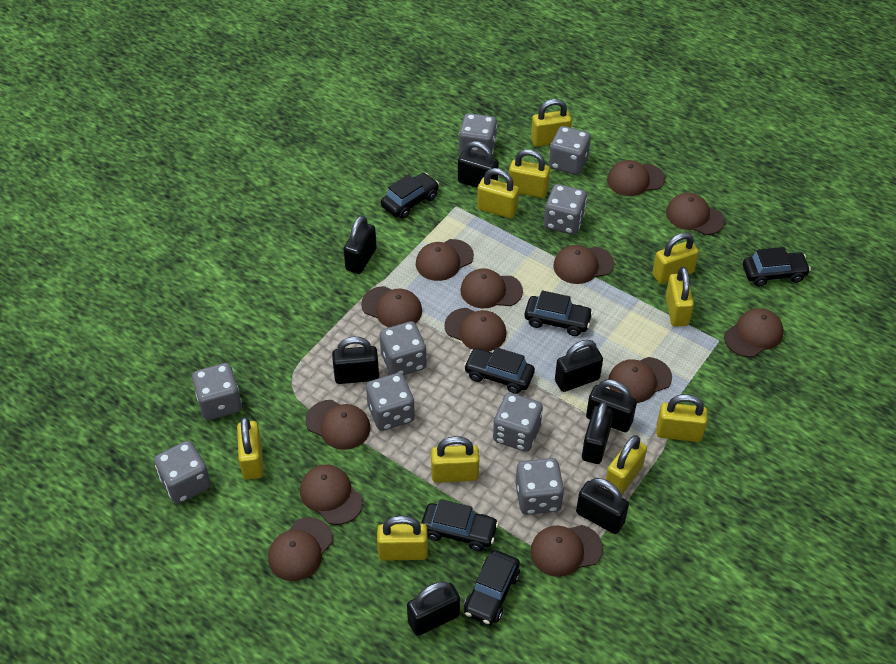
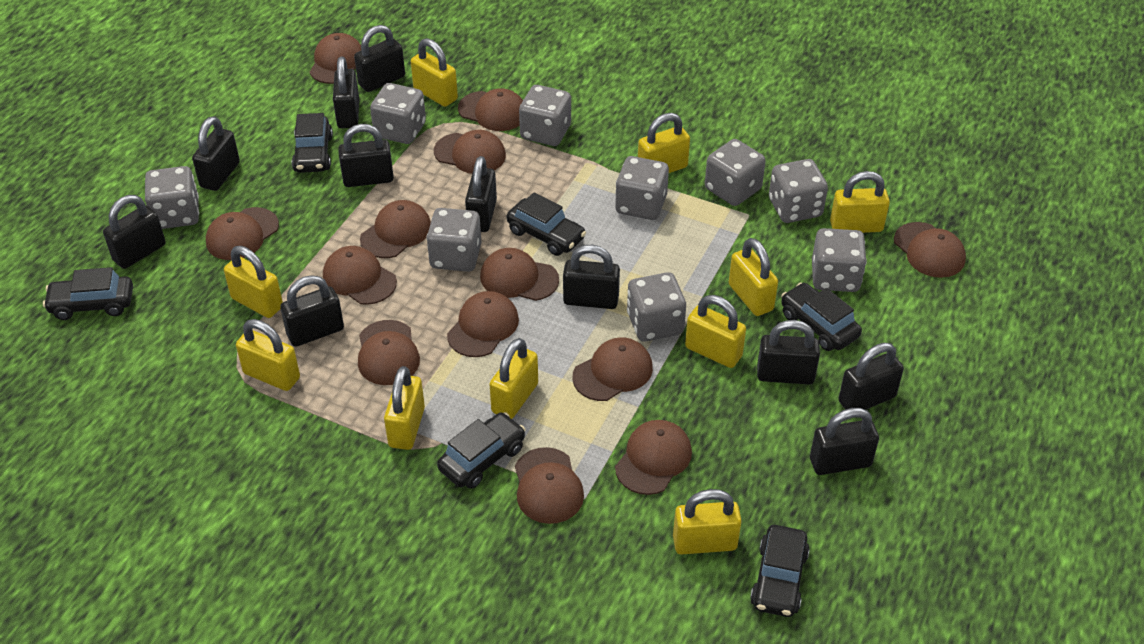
black padlock: 8 -> 11

